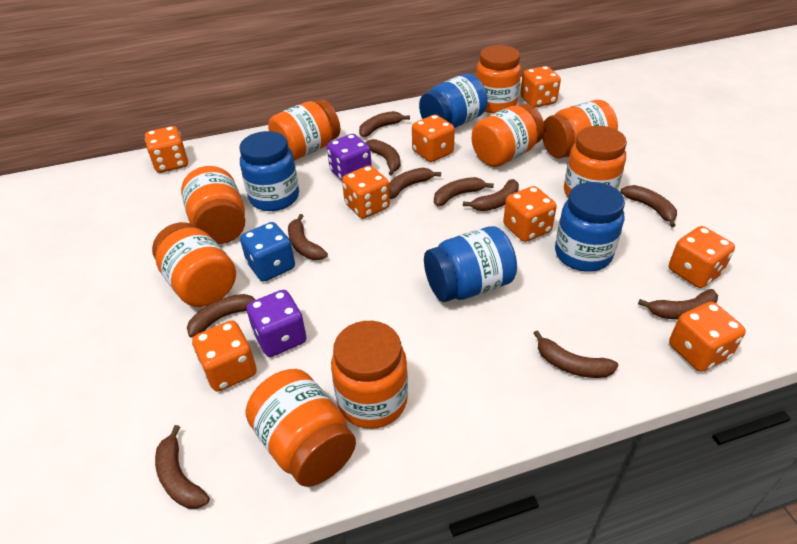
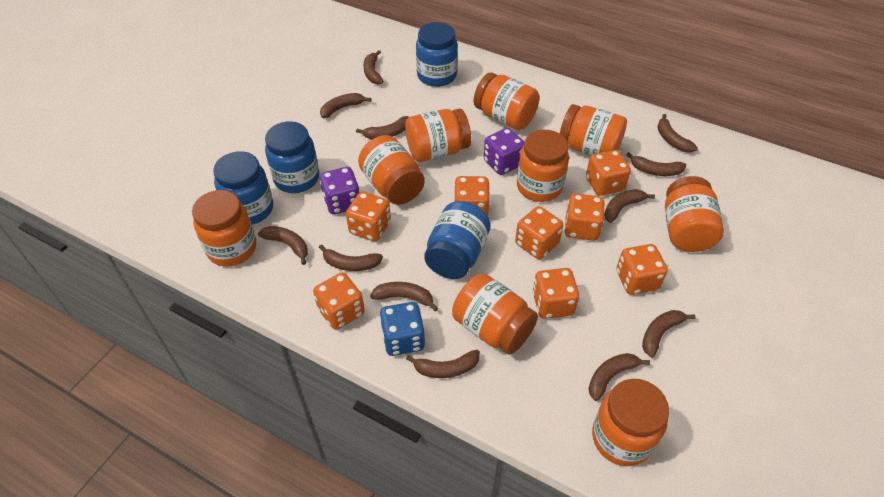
brown banana: 11 -> 12

